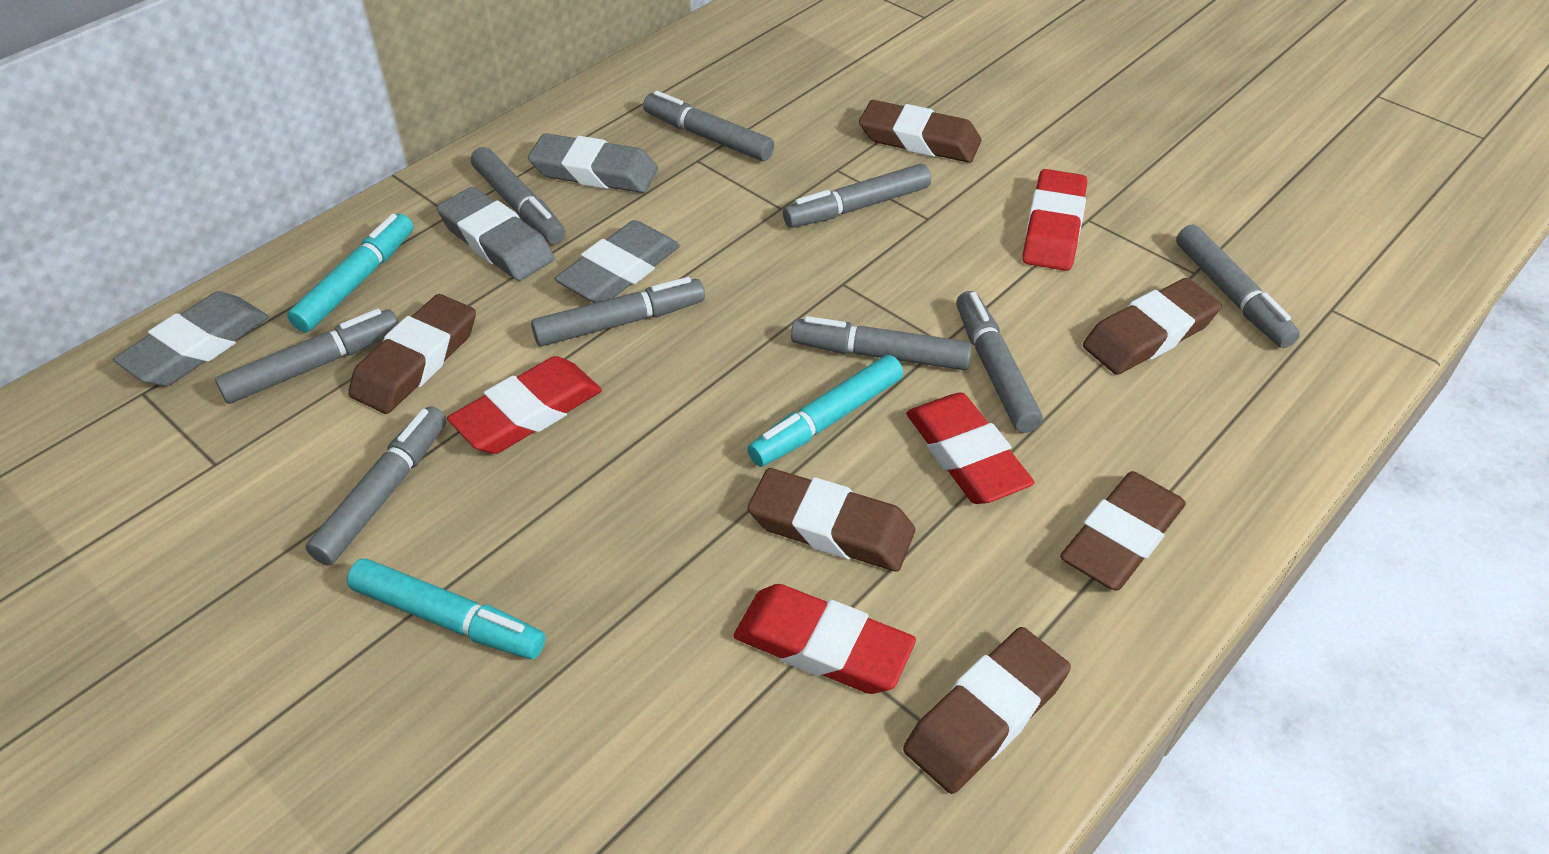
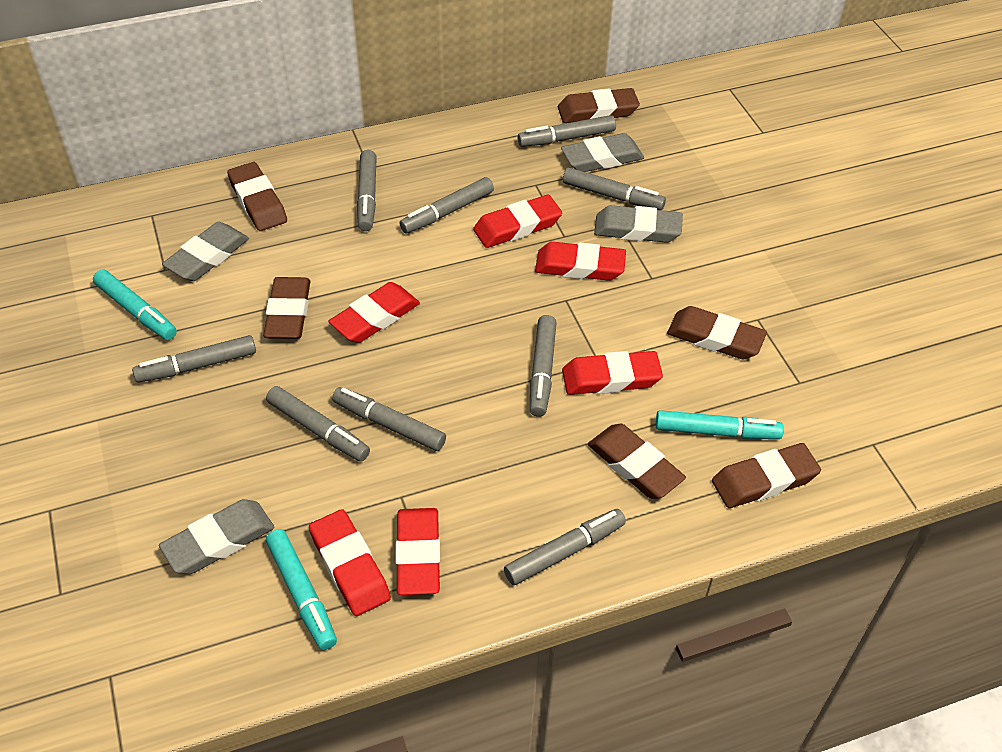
red eraser: 4 -> 6

